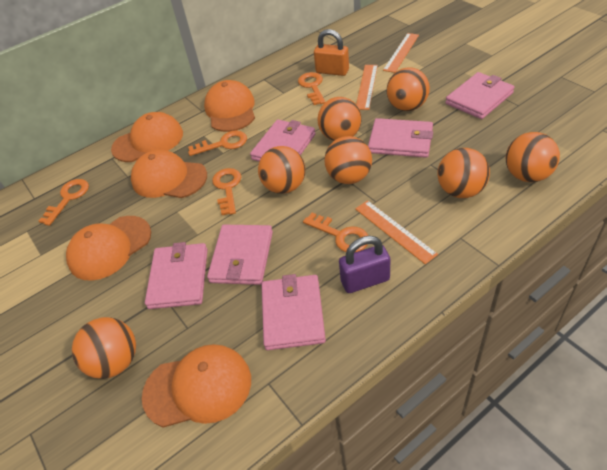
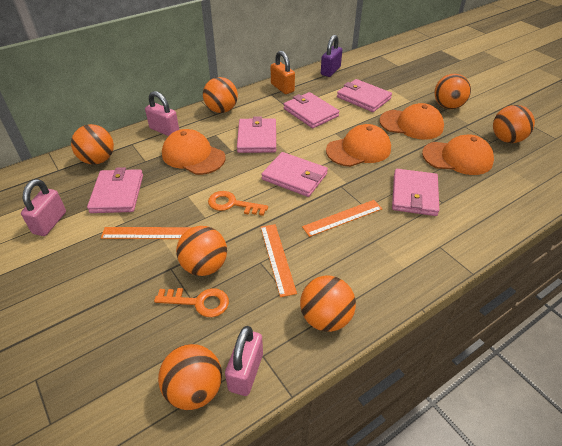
orange cap: 5 -> 4
orange key: 5 -> 2
pink padlock: 0 -> 3

